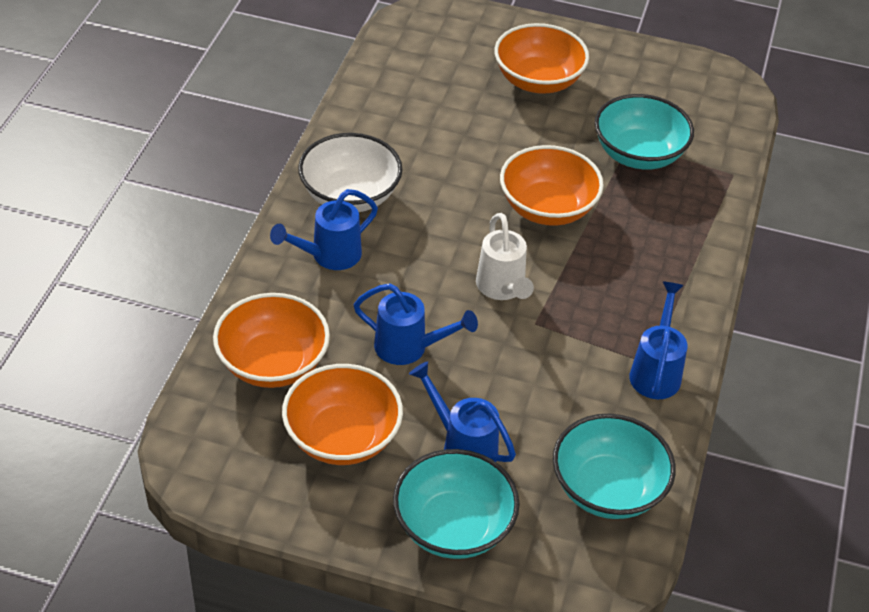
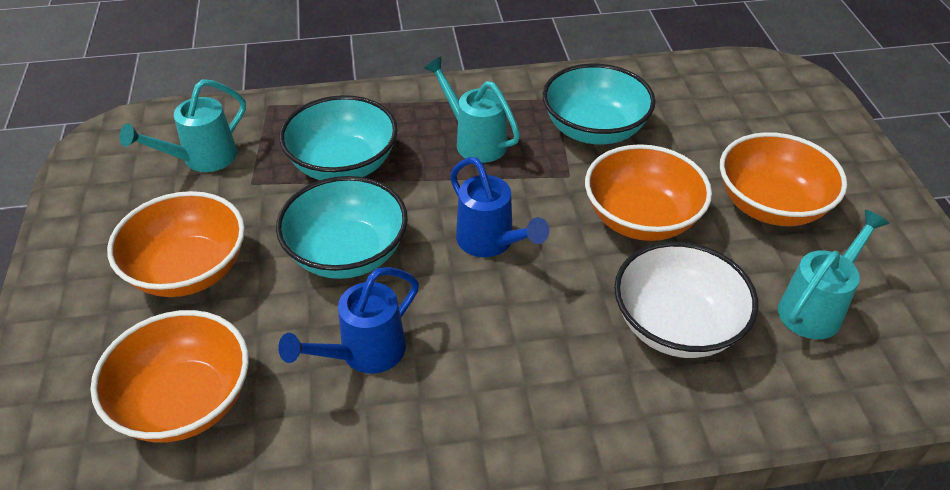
blue watering can: 4 -> 2
turquoise watering can: 0 -> 3
white watering can: 1 -> 0

